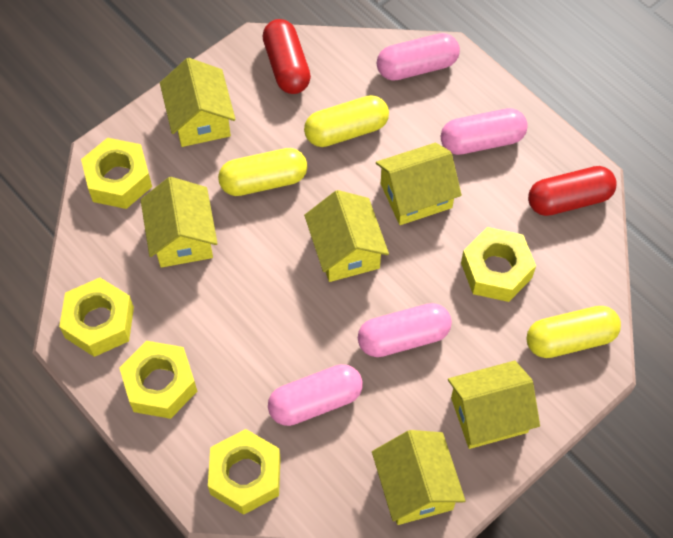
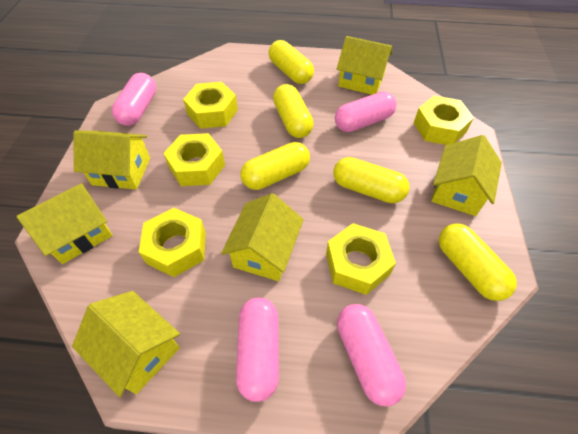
red capsule: 2 -> 0
yellow capsule: 3 -> 5

